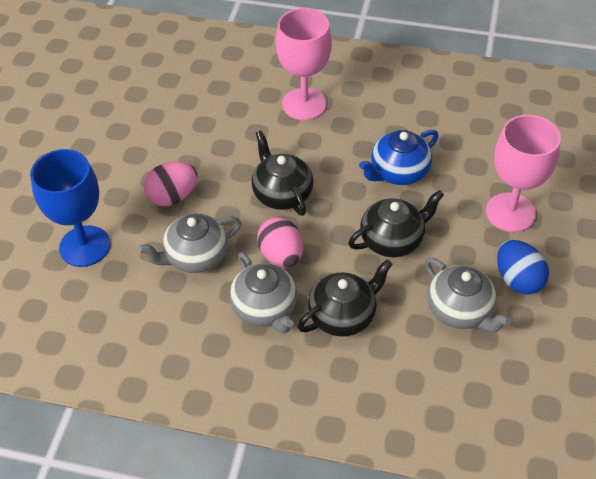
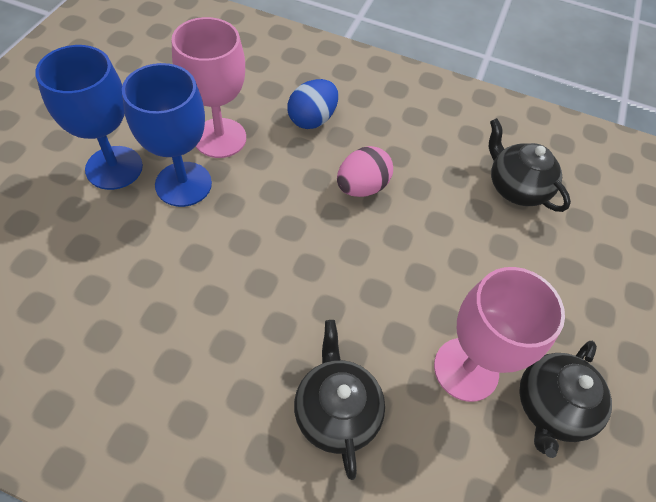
blue goblet: 1 -> 2
blue teapot: 1 -> 0
grey teapot: 3 -> 0
pink egg: 2 -> 1

